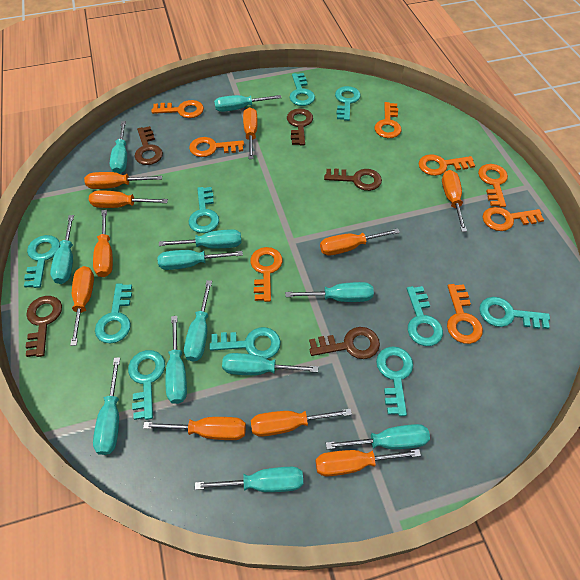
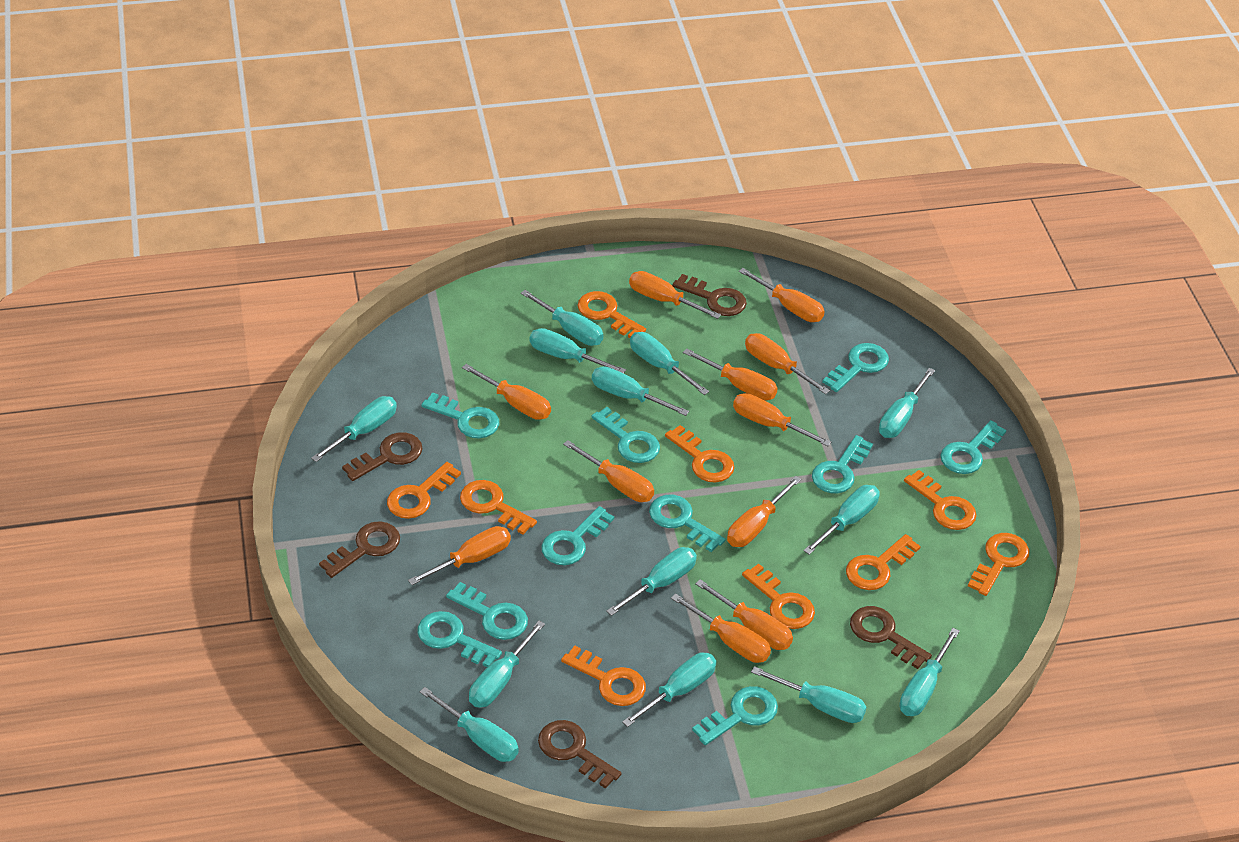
orange key: 8 -> 9
orange screwdriver: 10 -> 11
turquoise screwdriver: 12 -> 13

